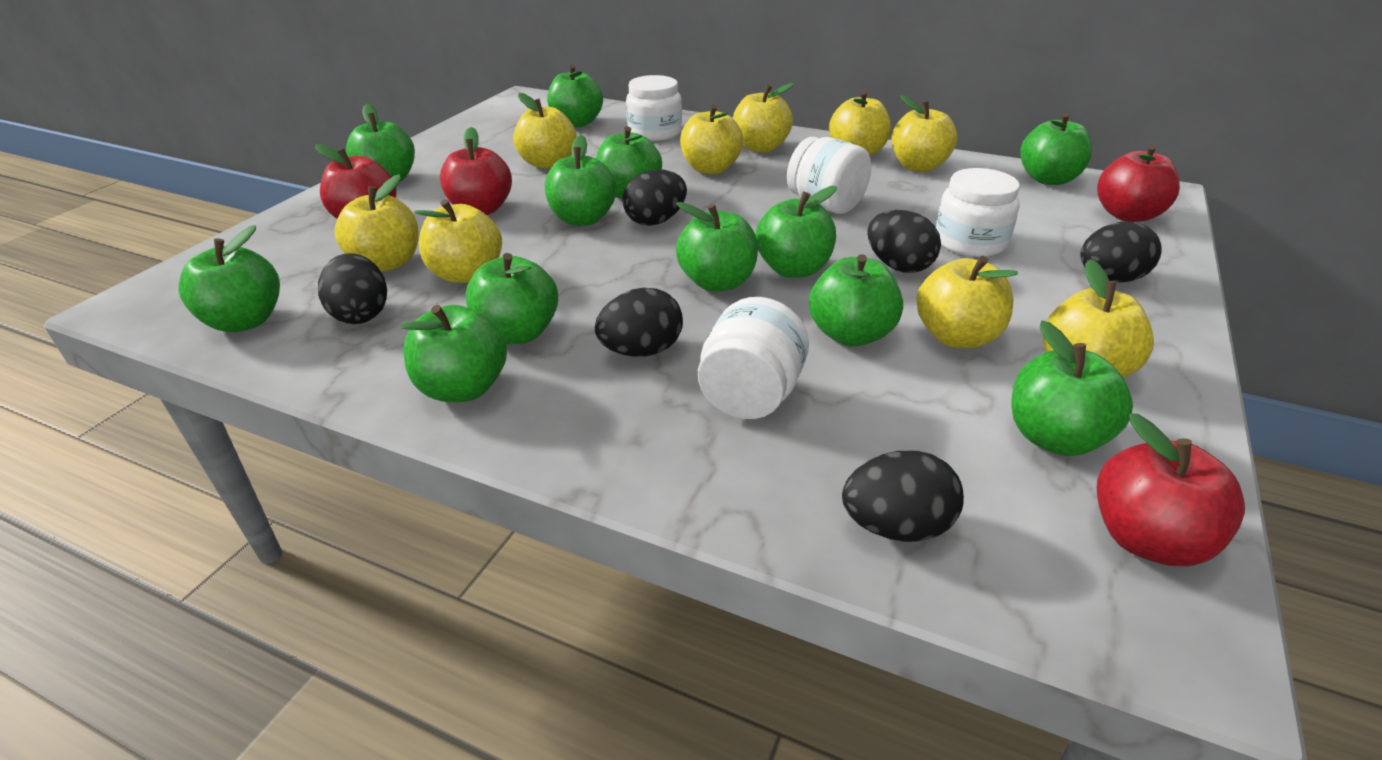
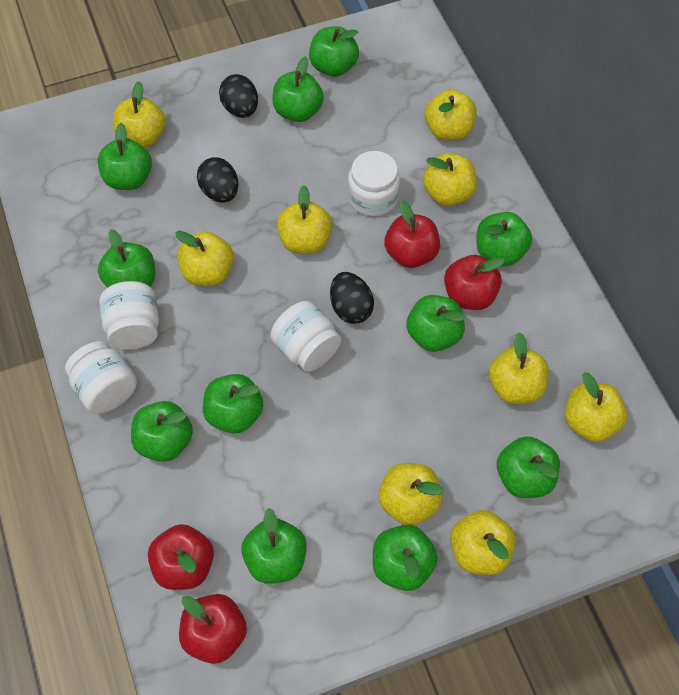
black egg: 6 -> 3
green apple: 12 -> 11

